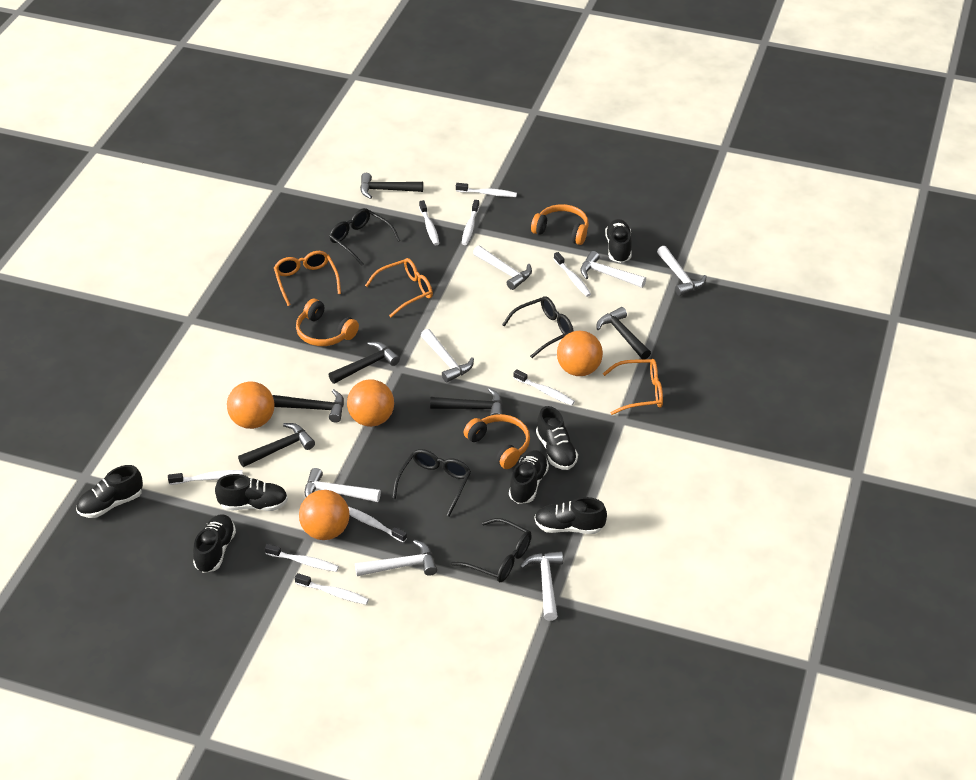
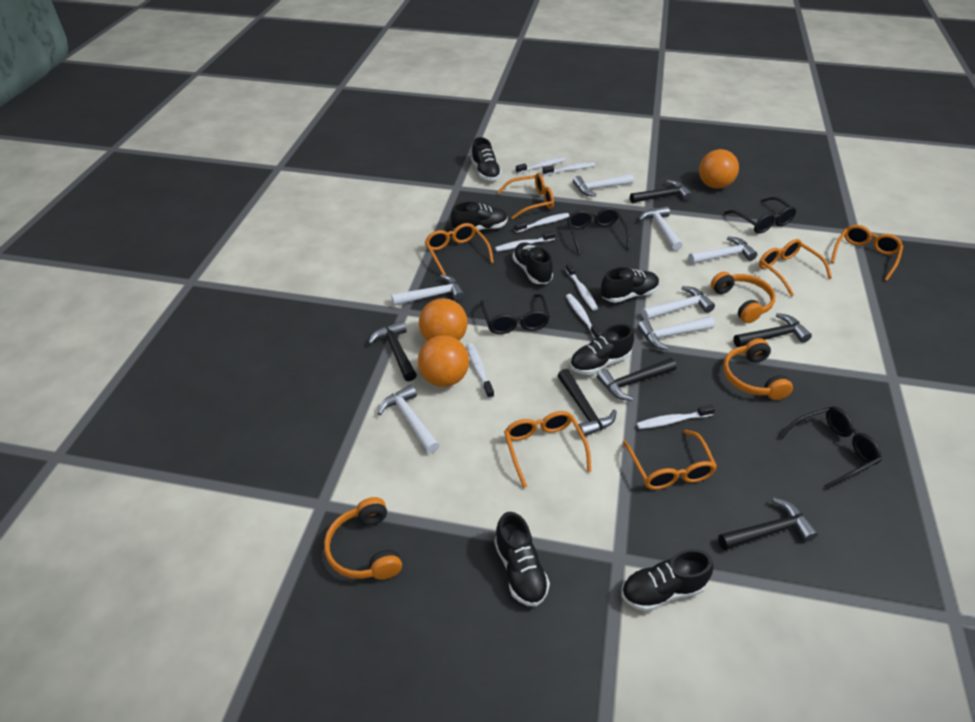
orange ball: 4 -> 3
orange glasses: 3 -> 6
white toothbrush: 9 -> 8

